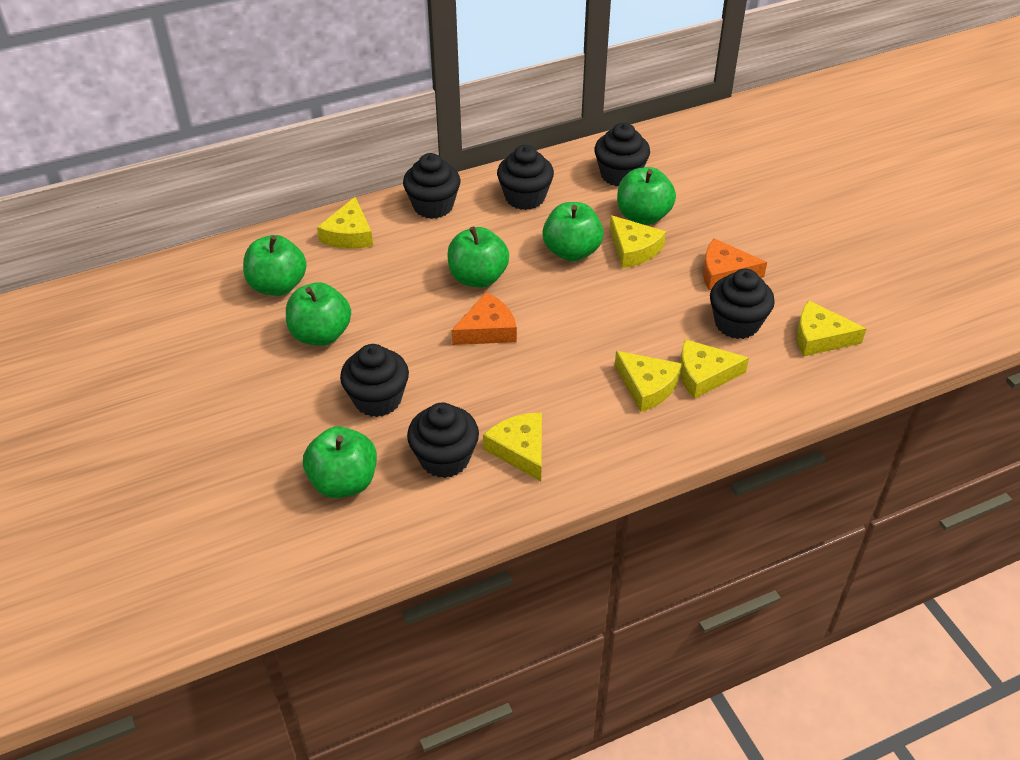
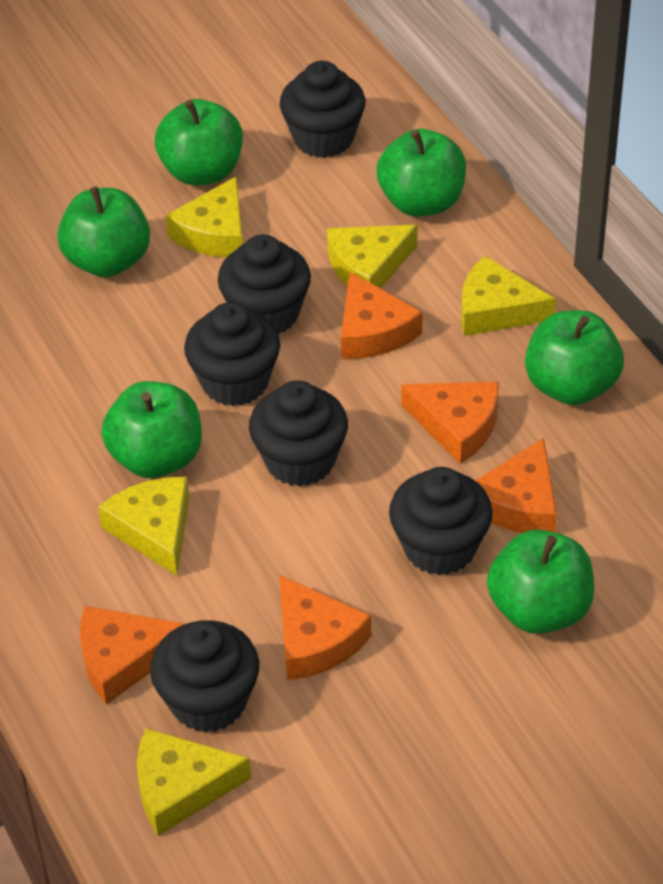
orange cheese: 2 -> 5
yellow cheese: 6 -> 5

